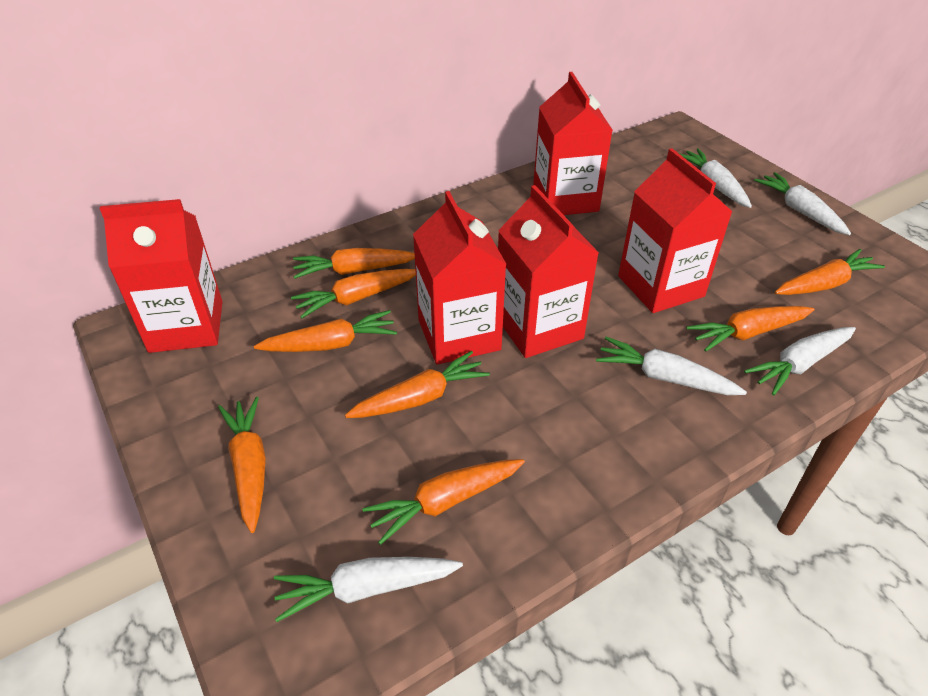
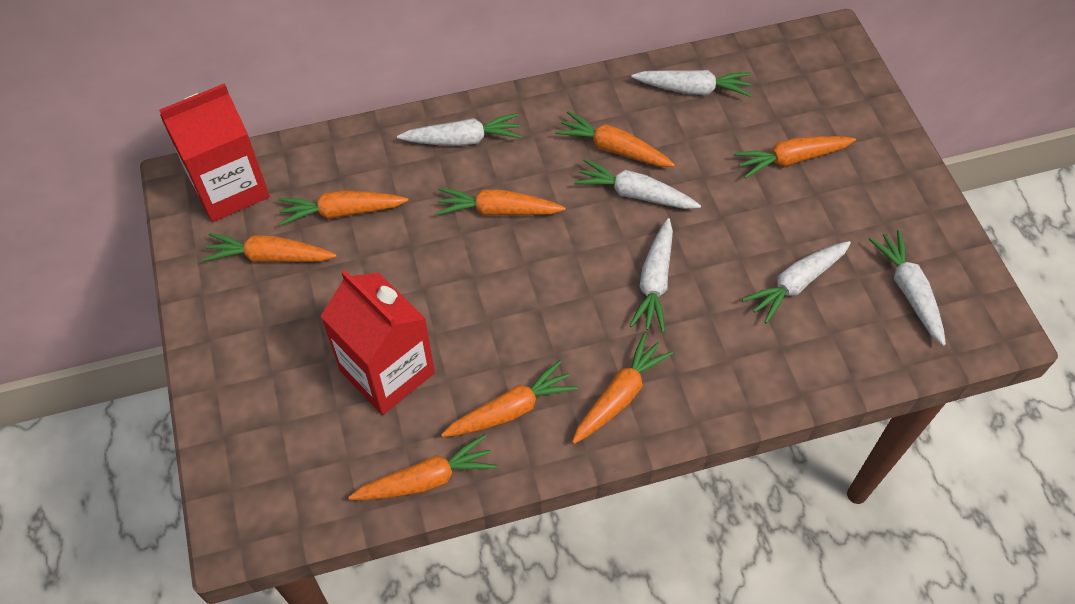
red carton: 5 -> 2
white carrot: 5 -> 6

